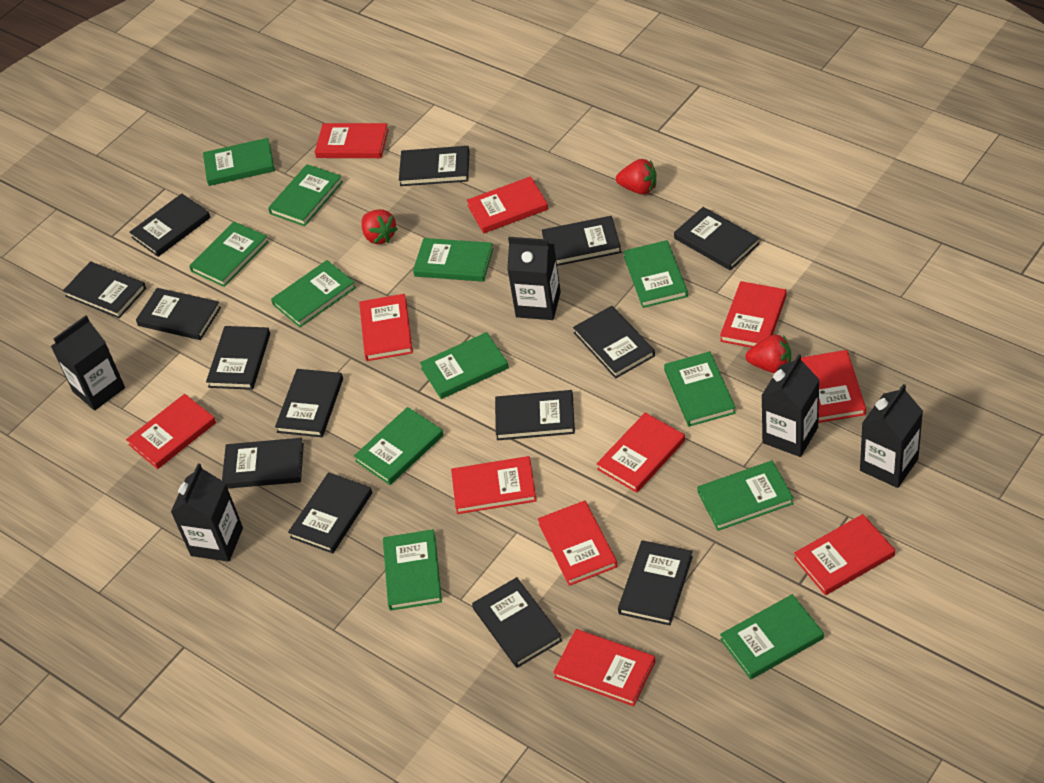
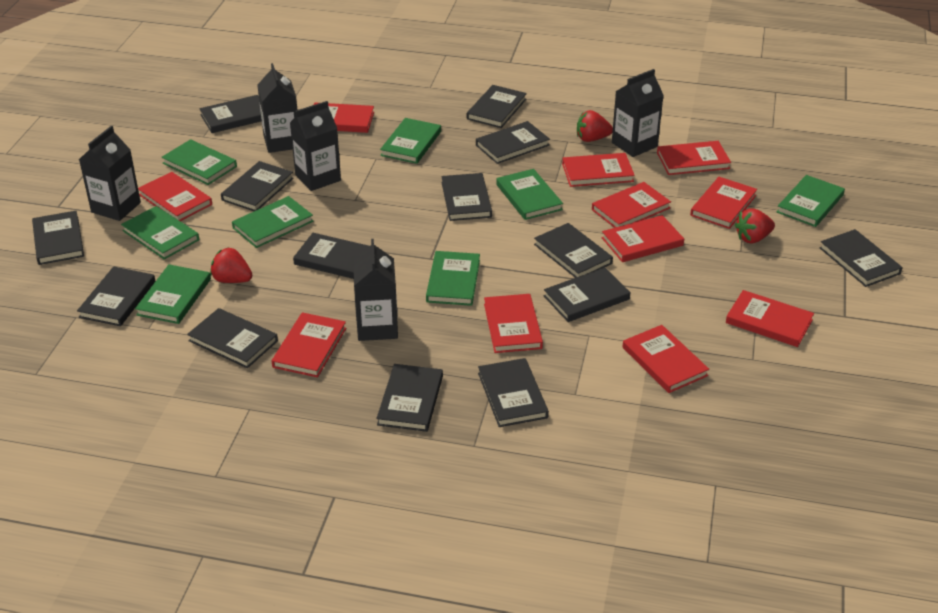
green book: 12 -> 8

